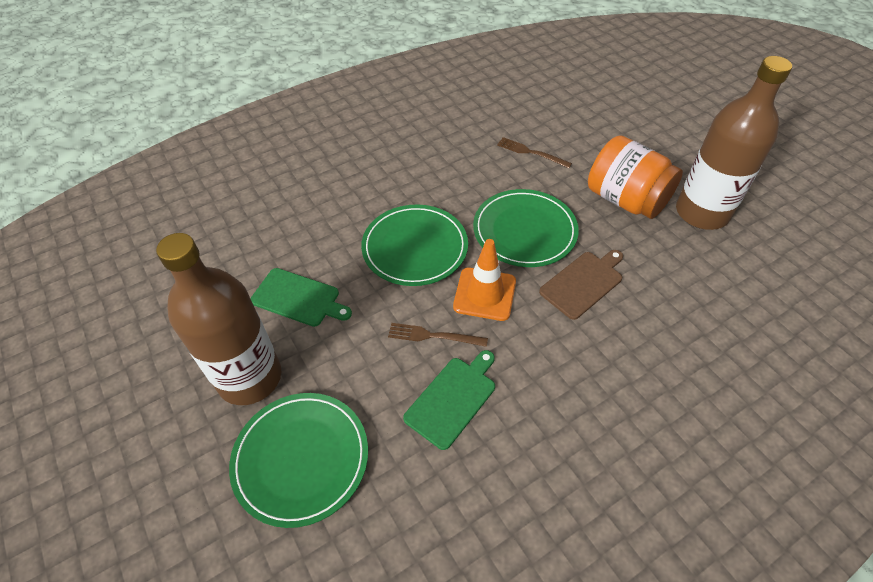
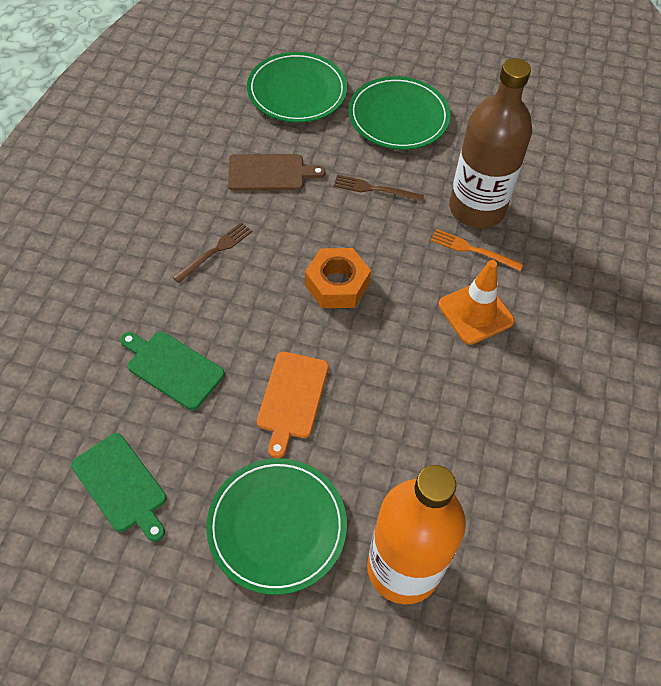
brown bottle: 2 -> 1
orange bottle: 0 -> 1
orange cutting board: 0 -> 1
orange fork: 0 -> 1
orange jar: 1 -> 0
orange nut: 0 -> 1

